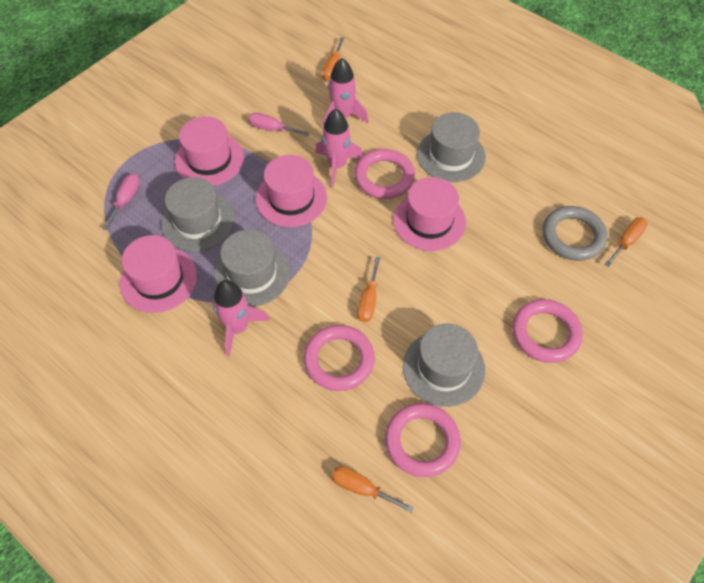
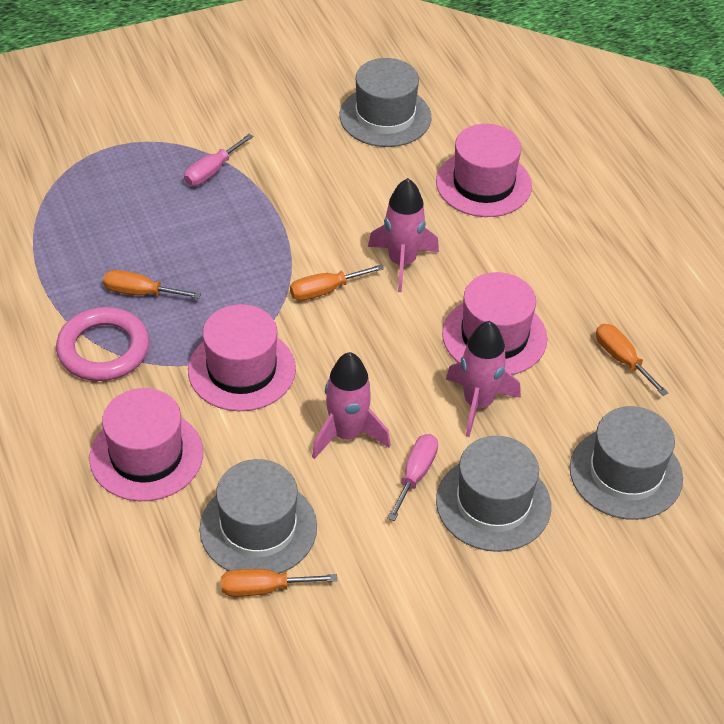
grey ring: 1 -> 0
pink ring: 4 -> 1

